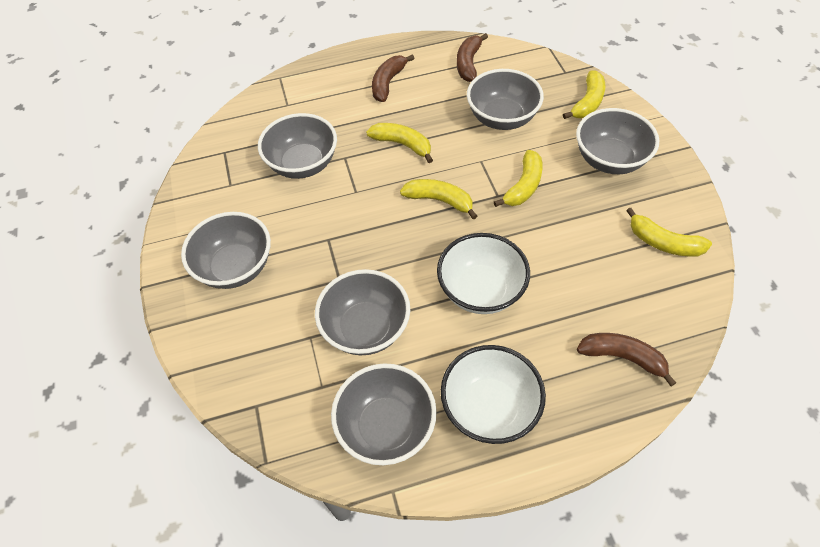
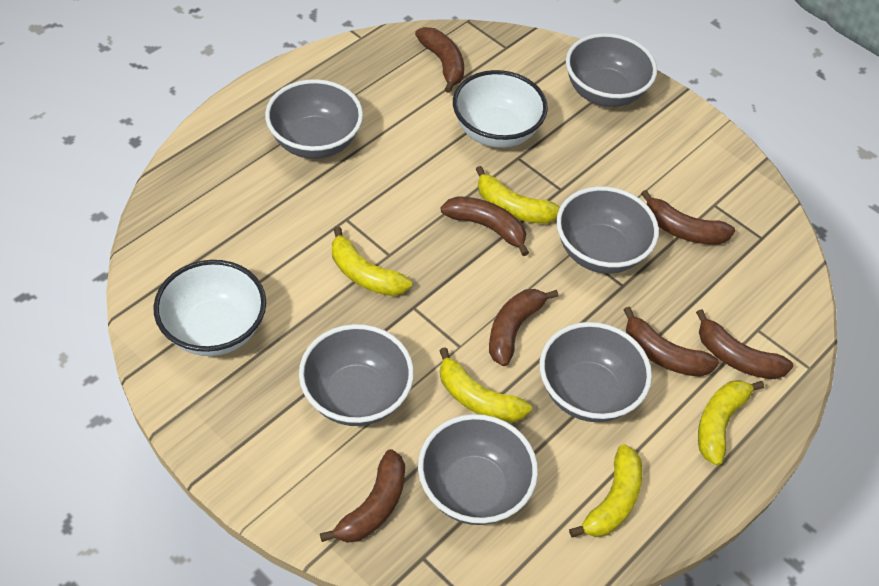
brown banana: 3 -> 7

